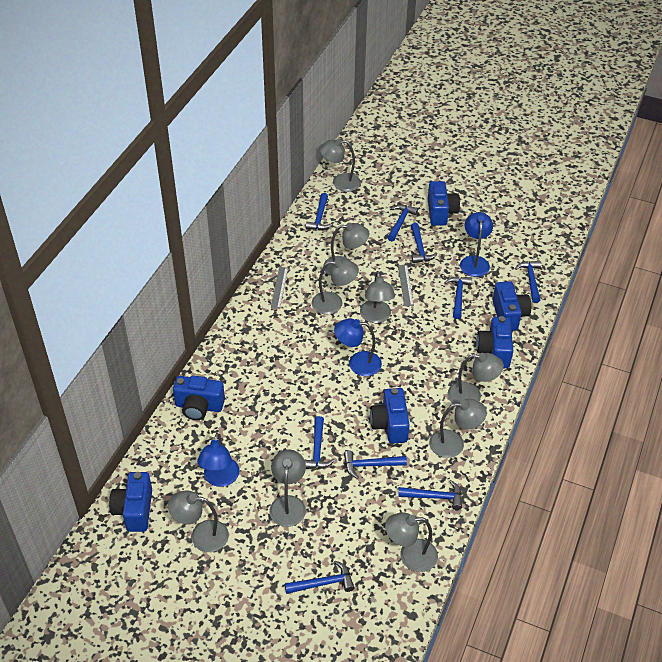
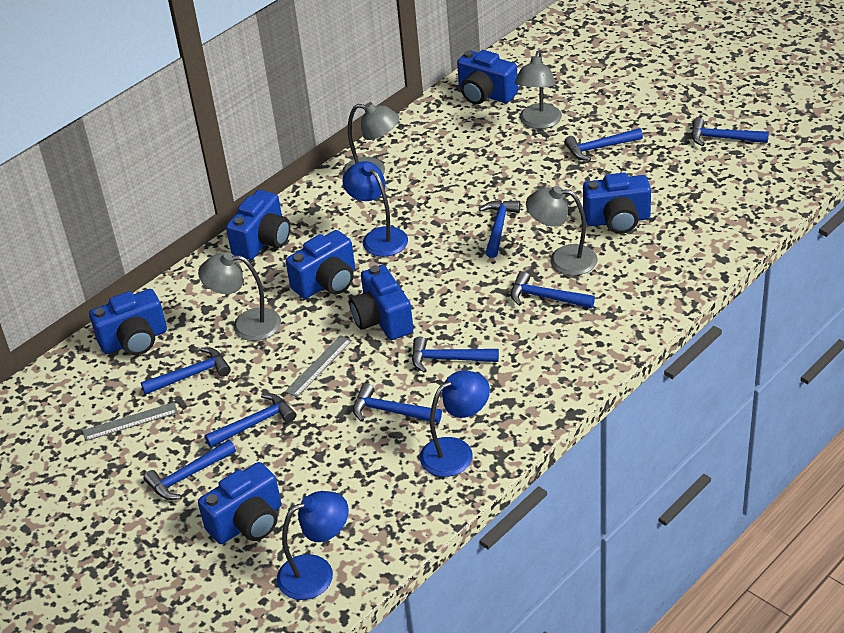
blue camera: 6 -> 7
grey lamp: 9 -> 4

